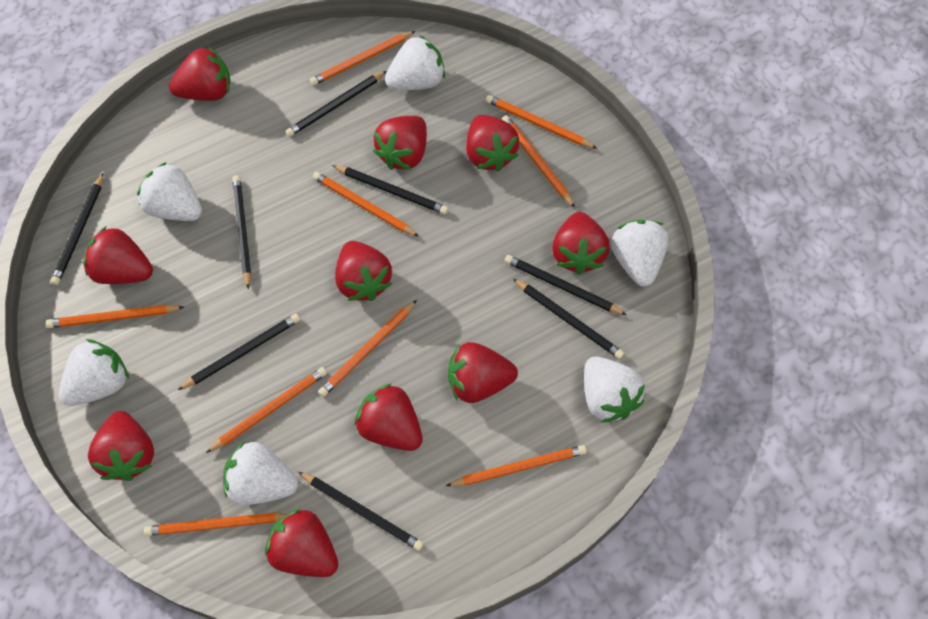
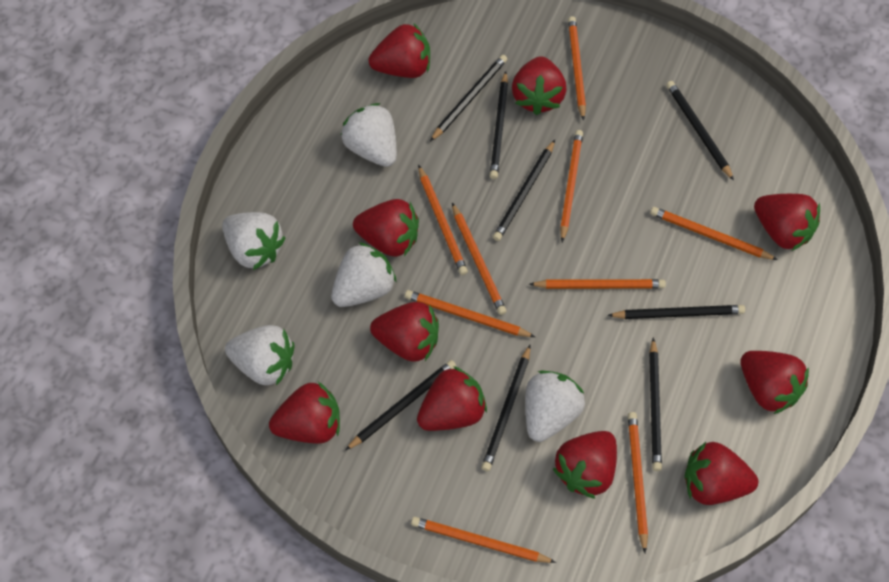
white strawberry: 6 -> 5

